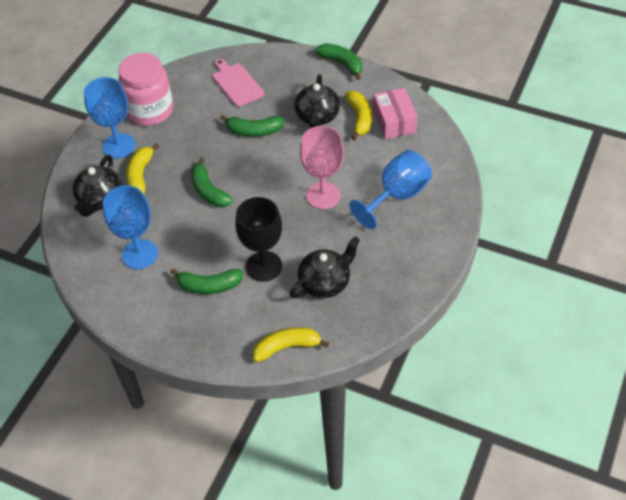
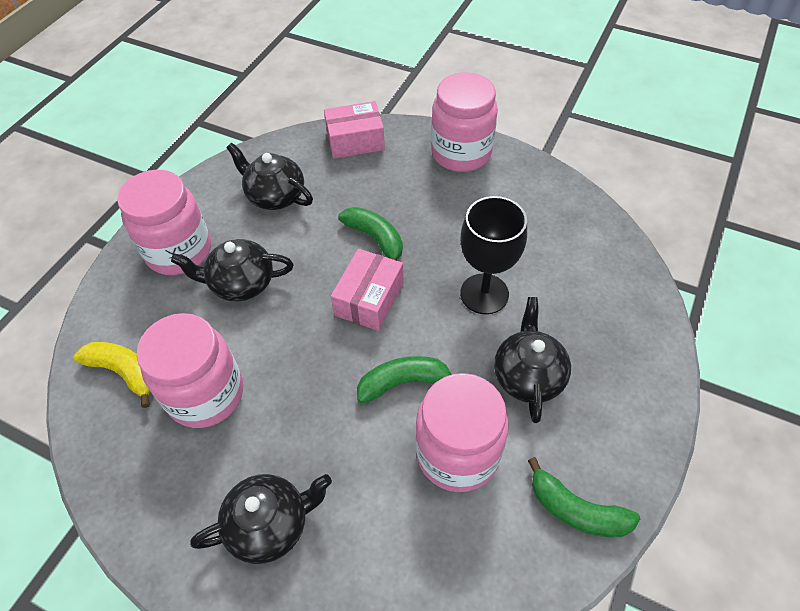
black teapot: 3 -> 4
blue goblet: 3 -> 0
green banana: 4 -> 3
pink box: 1 -> 2
pink cutting board: 1 -> 0
pink goblet: 1 -> 0
pink jar: 1 -> 4
yellow banana: 3 -> 1

